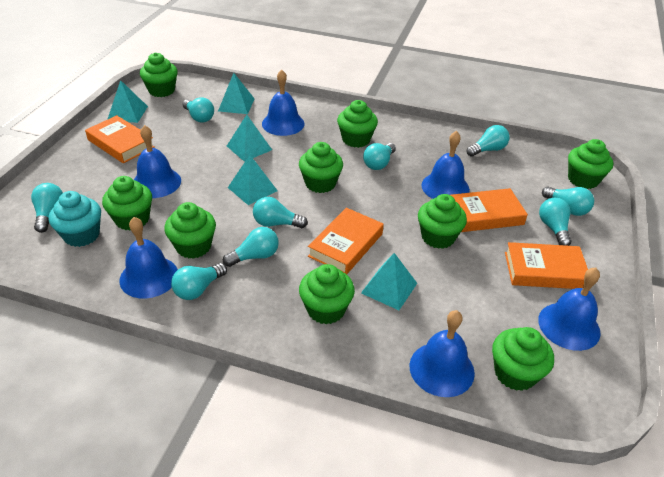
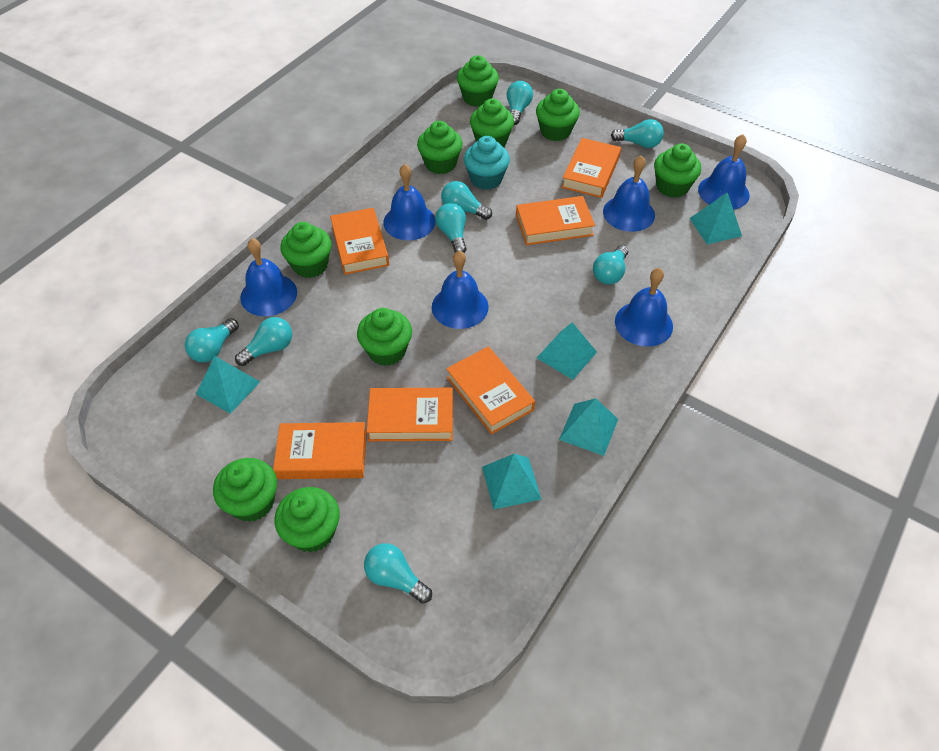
orange book: 4 -> 6
turquoise light bulb: 9 -> 8

